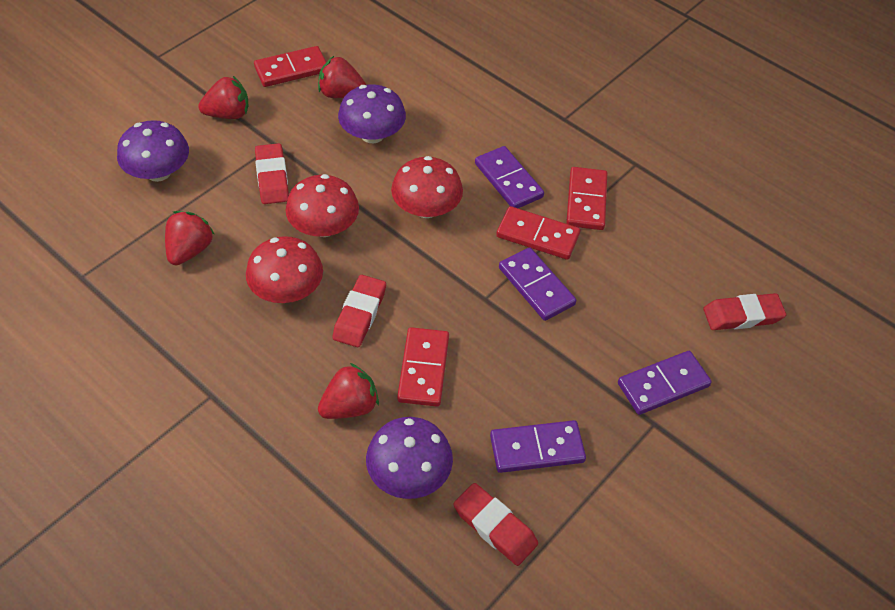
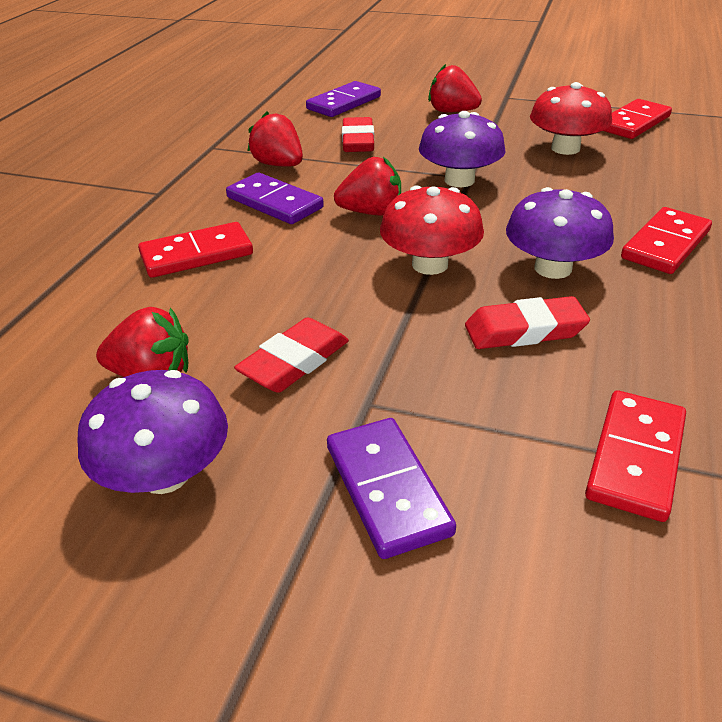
purple domino: 4 -> 3
red eraser: 4 -> 3
red mushroom: 3 -> 2

